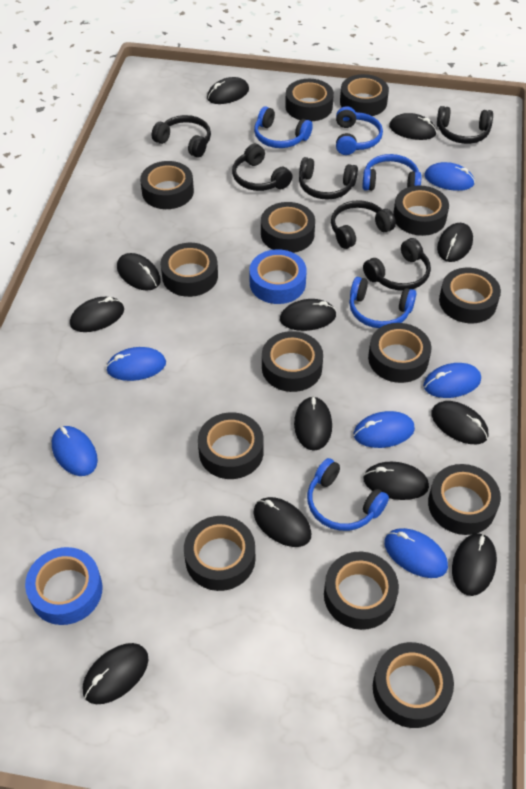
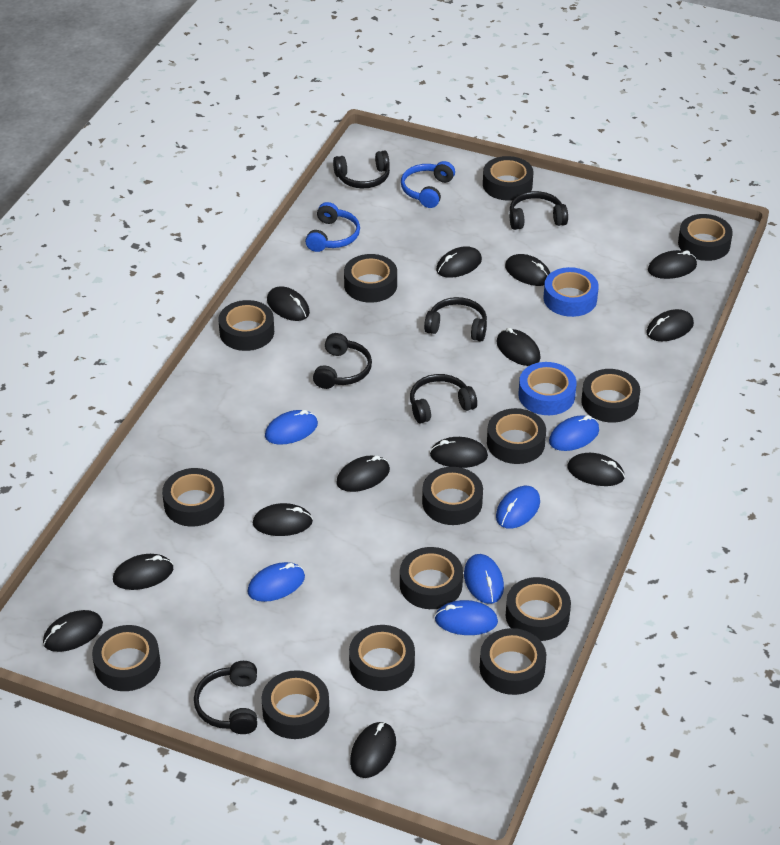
black mouse: 12 -> 13
blue headphones: 5 -> 2

